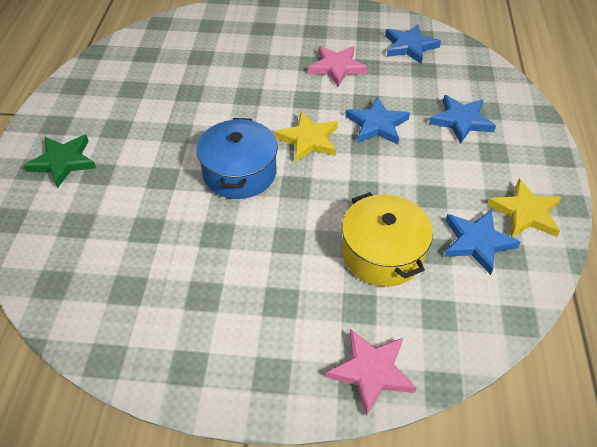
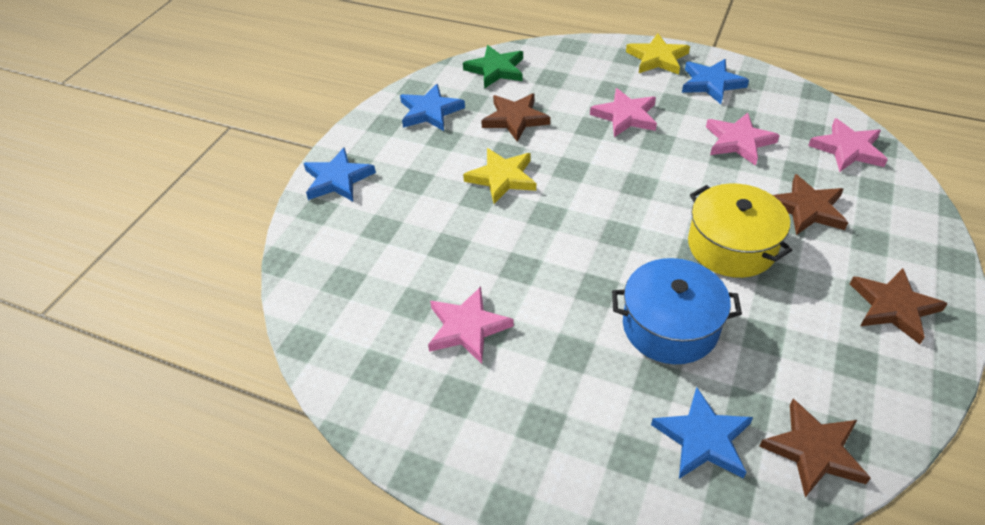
brown star: 0 -> 4
pink star: 2 -> 4

